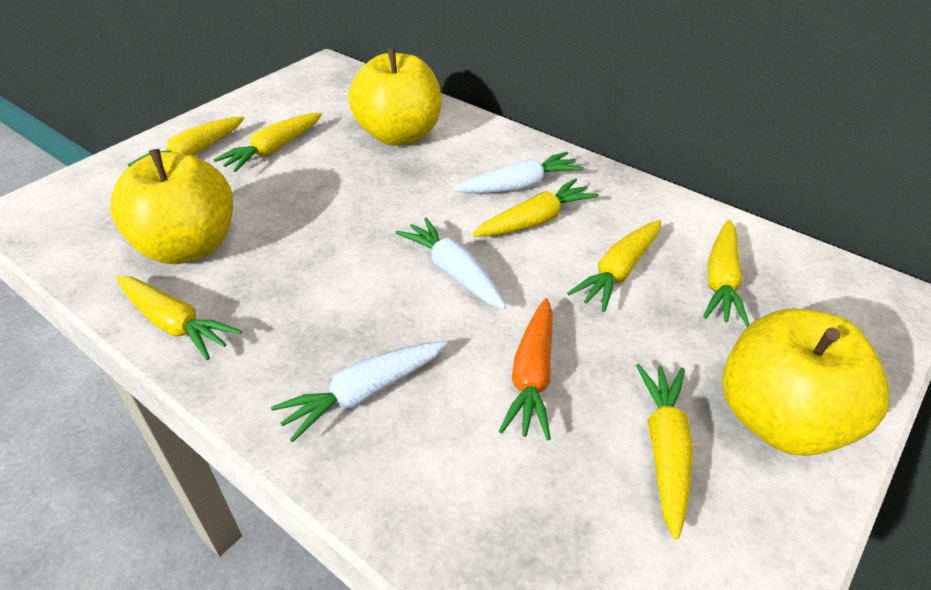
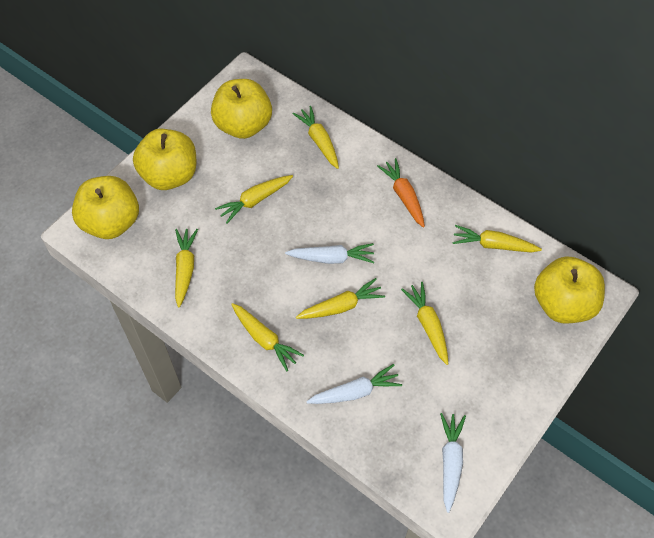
yellow apple: 3 -> 4

